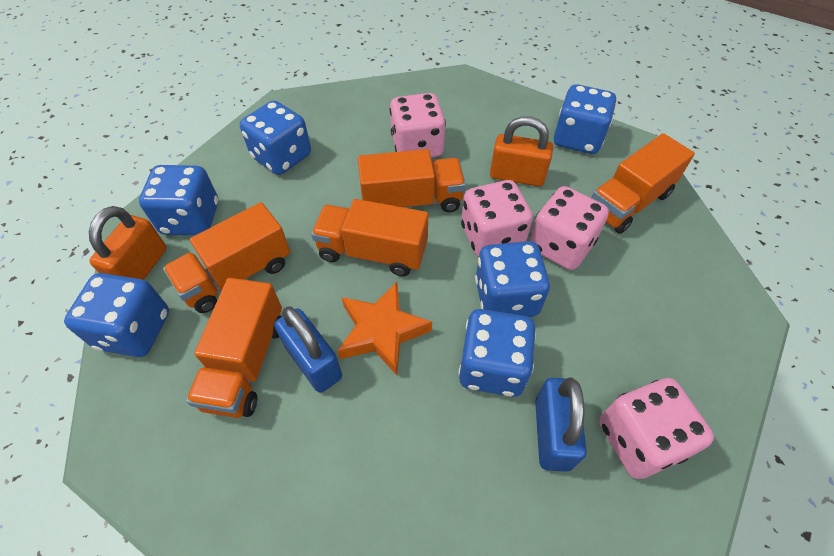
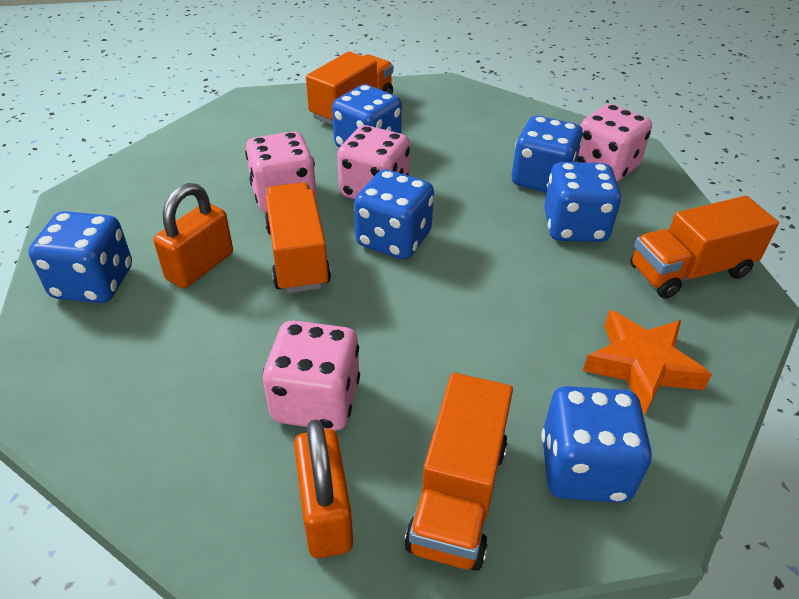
blue padlock: 2 -> 0
orange truck: 5 -> 4

